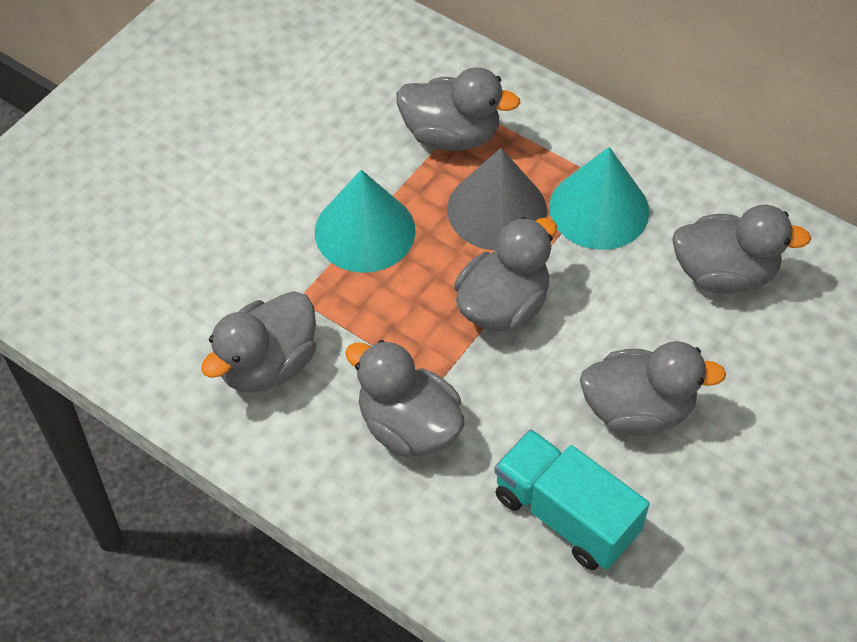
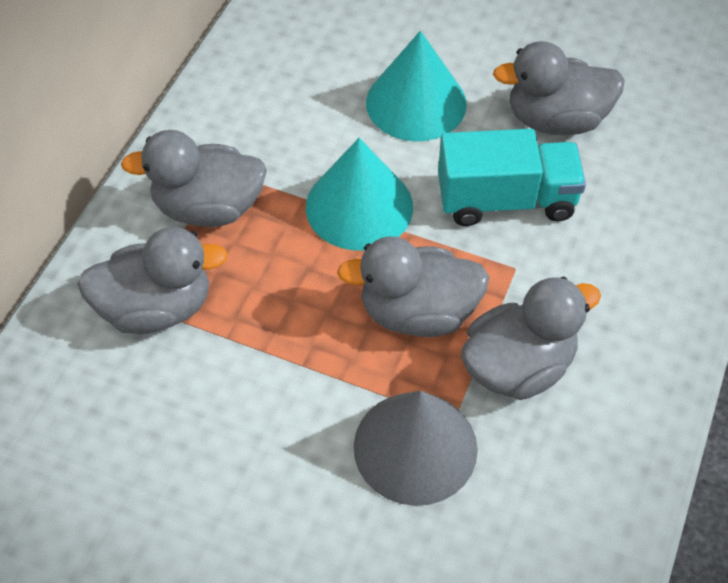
grey duck: 6 -> 5

